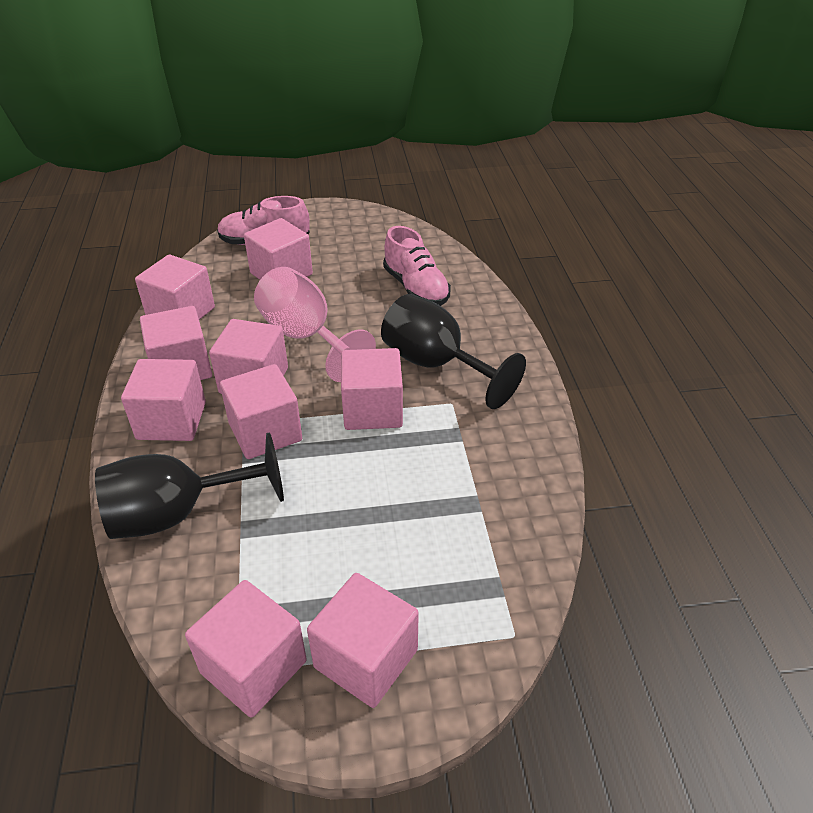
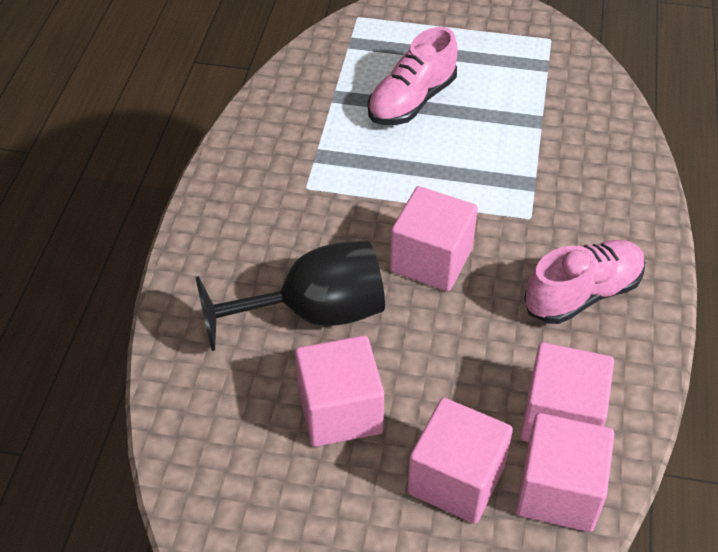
black goblet: 2 -> 1
pink cube: 9 -> 5
pink goblet: 1 -> 0

